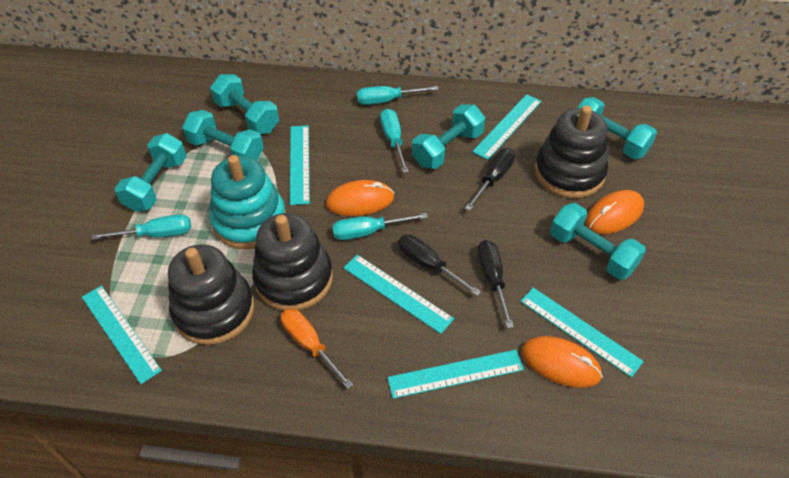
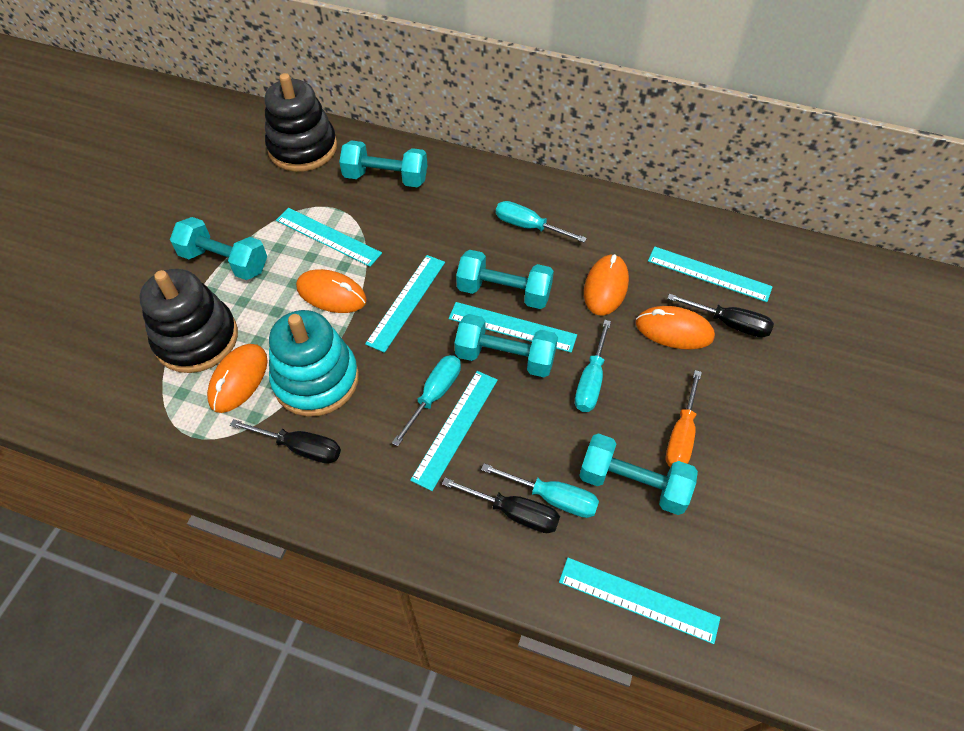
black stacking toy: 3 -> 2
orange mouse: 3 -> 4
turquoise dumbbell: 6 -> 5

